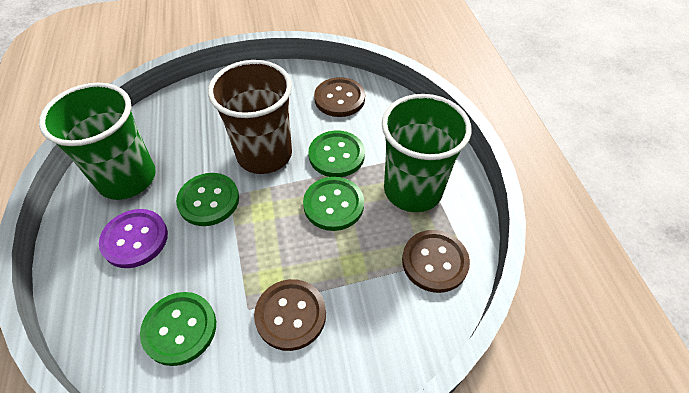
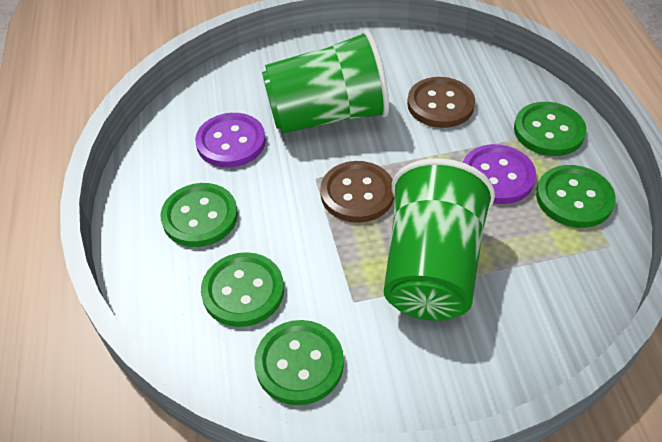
brown button: 3 -> 2
brown cup: 1 -> 0
green button: 4 -> 5
purple button: 1 -> 2

